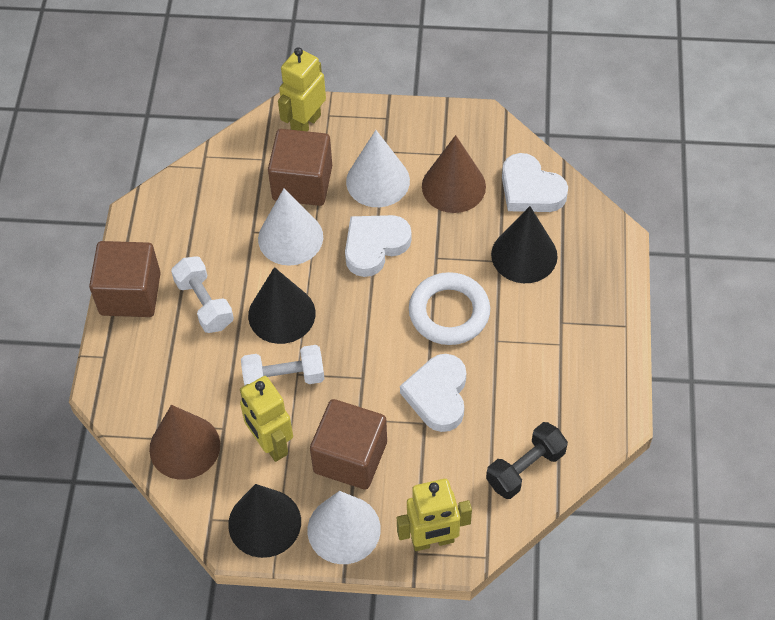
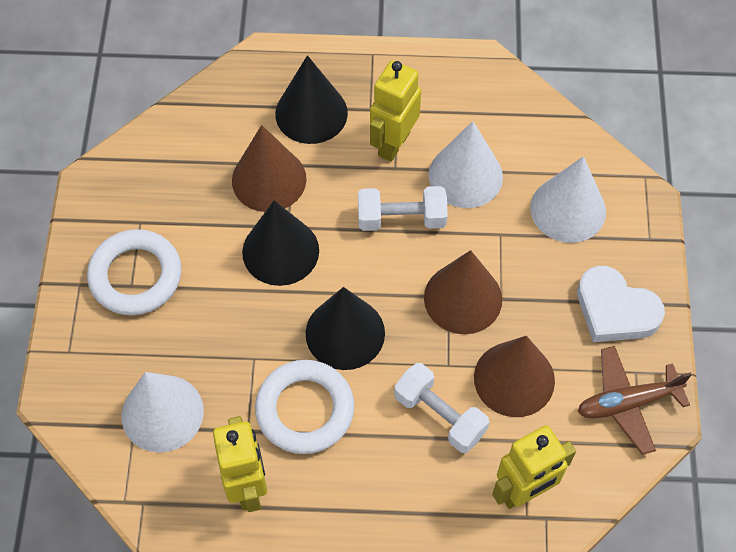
black dumbbell: 1 -> 0
brown cone: 2 -> 3
brown cube: 3 -> 0
brown plane: 0 -> 1
white heart: 3 -> 1
white ring: 1 -> 2

